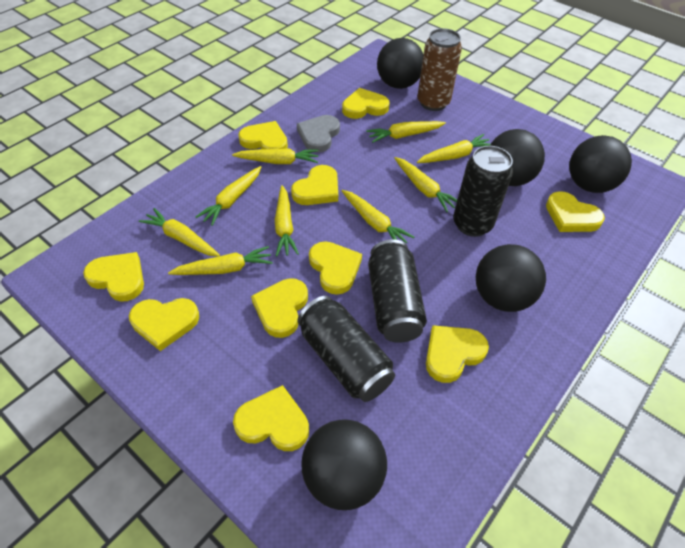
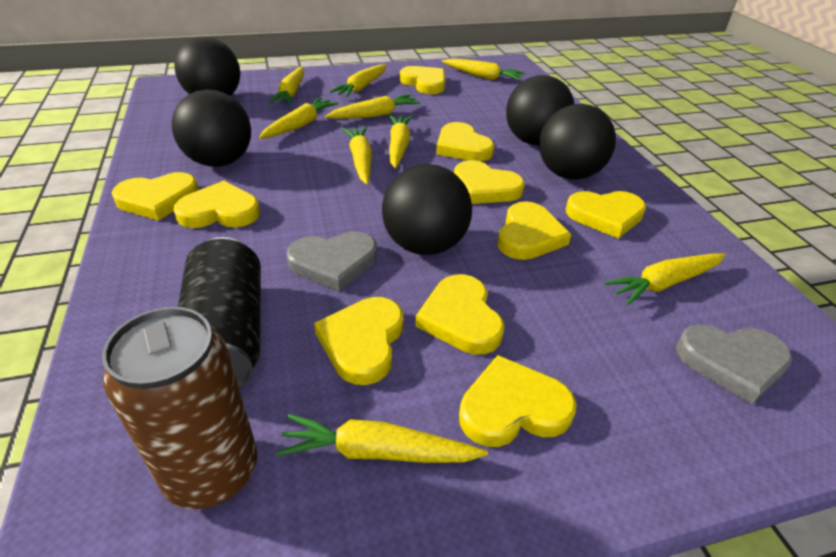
black can: 3 -> 1
grey heart: 1 -> 2

